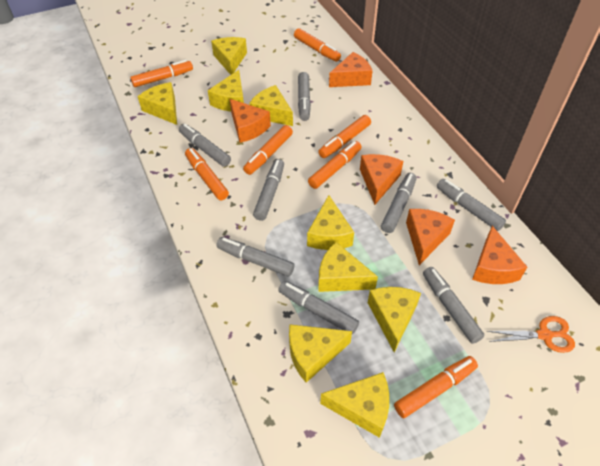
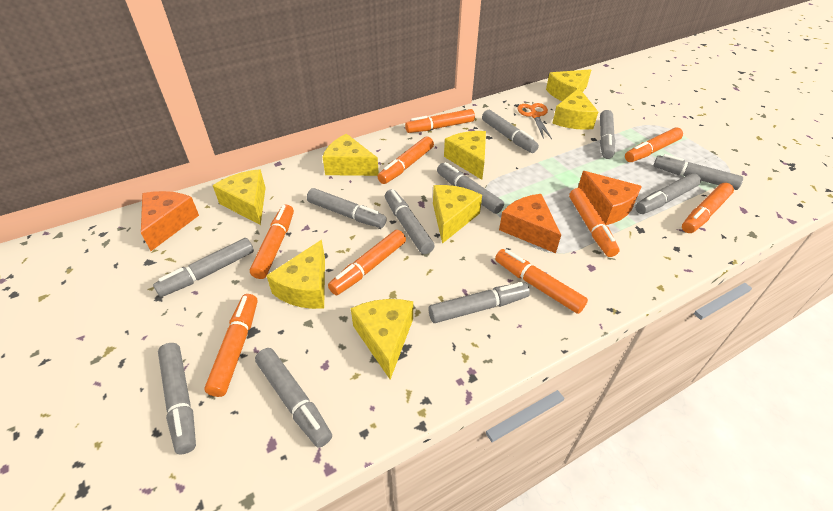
grey marker: 8 -> 11
orange cheese: 5 -> 3
orange marker: 7 -> 9
yellow cheese: 9 -> 8

